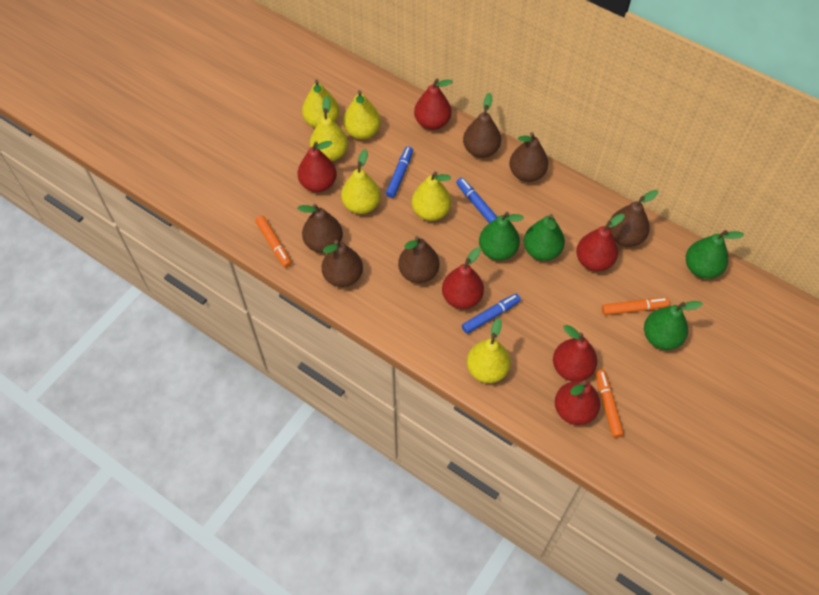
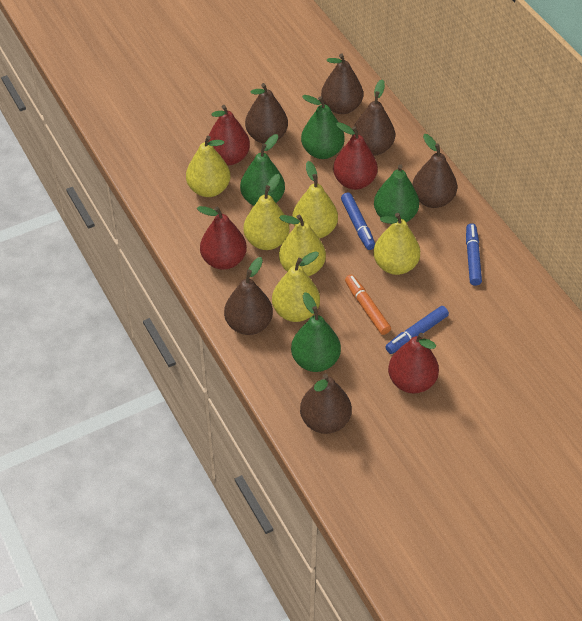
orange marker: 3 -> 1
red pear: 6 -> 4

